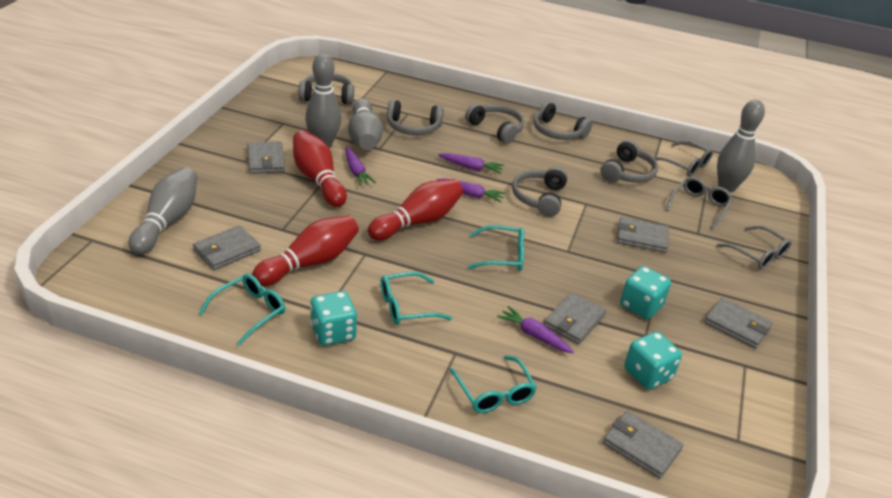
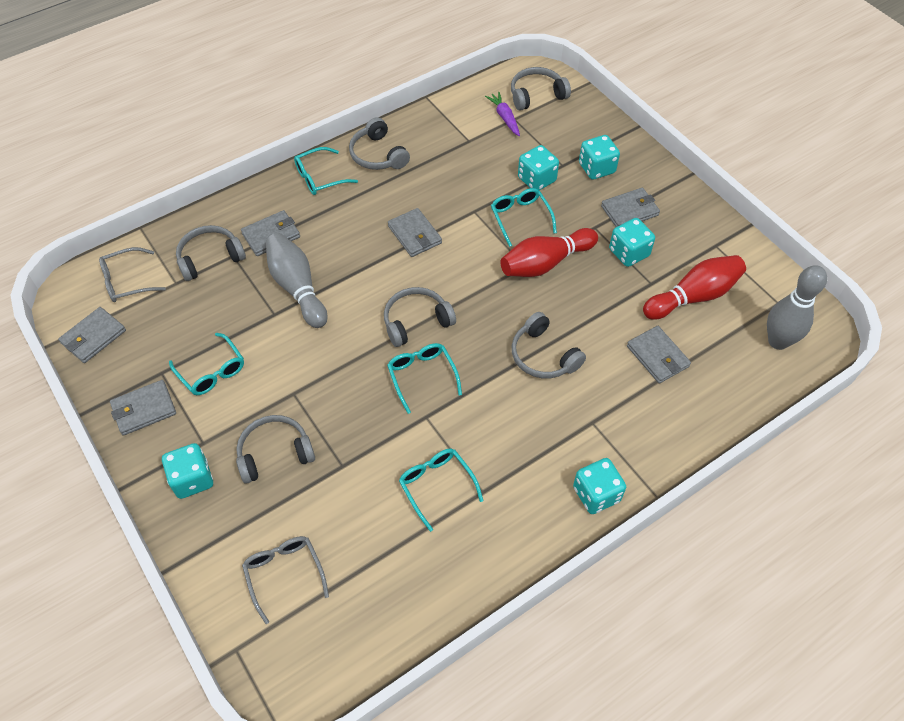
grey bowling pin: 4 -> 2
grey glasses: 3 -> 2
purple carrot: 4 -> 1
red bowling pin: 3 -> 2
turquoise dice: 3 -> 5
turquoise glasses: 4 -> 5

